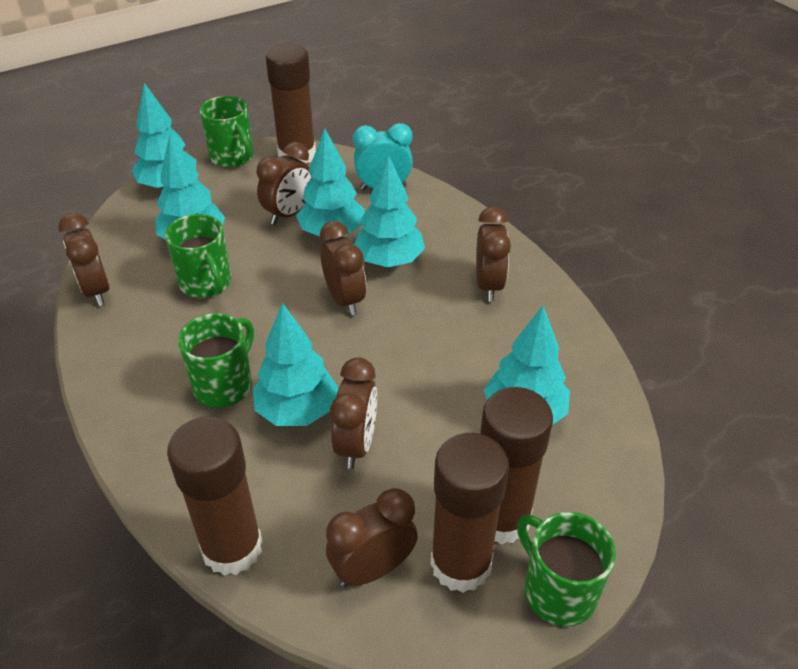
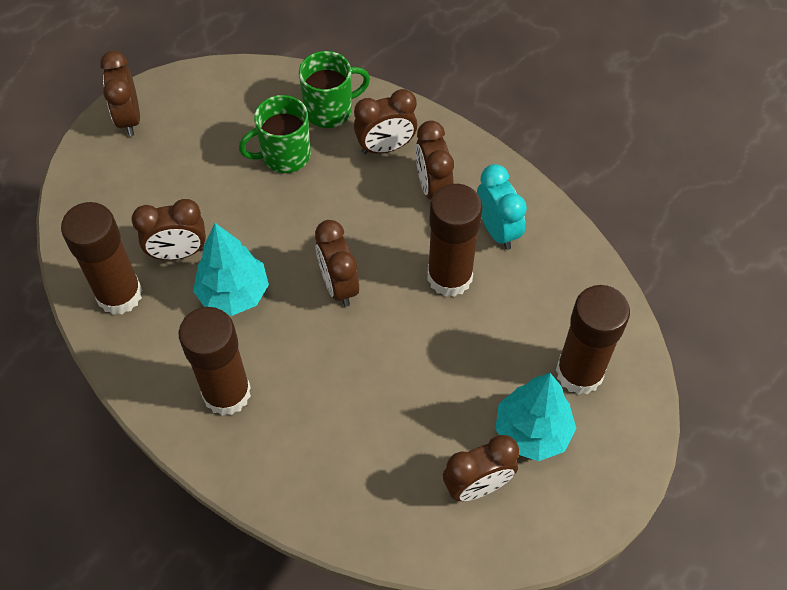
green mug: 4 -> 2
turquoise tree: 6 -> 2

